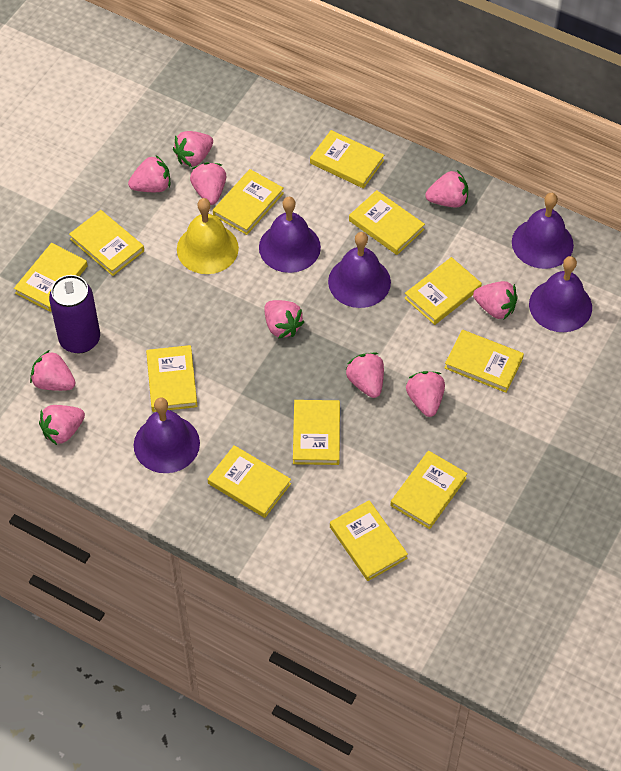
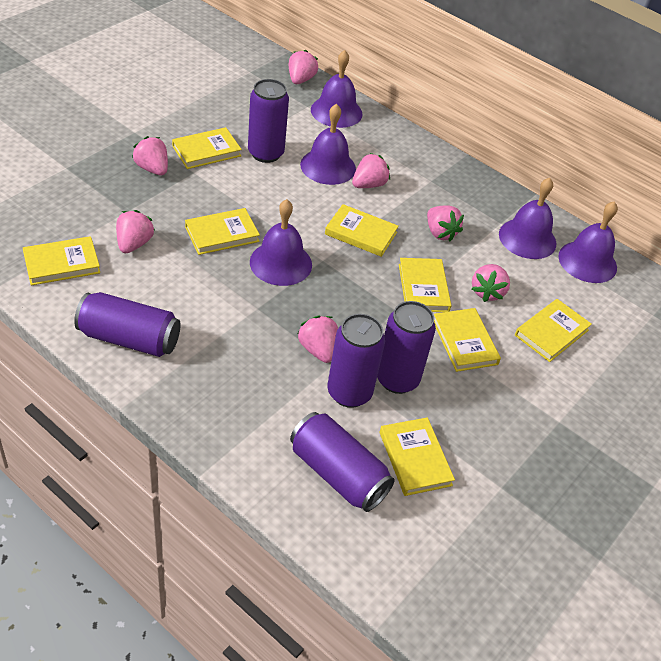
pink strawberry: 10 -> 7
purple can: 1 -> 5
yellow bell: 1 -> 0
yellow book: 12 -> 8

